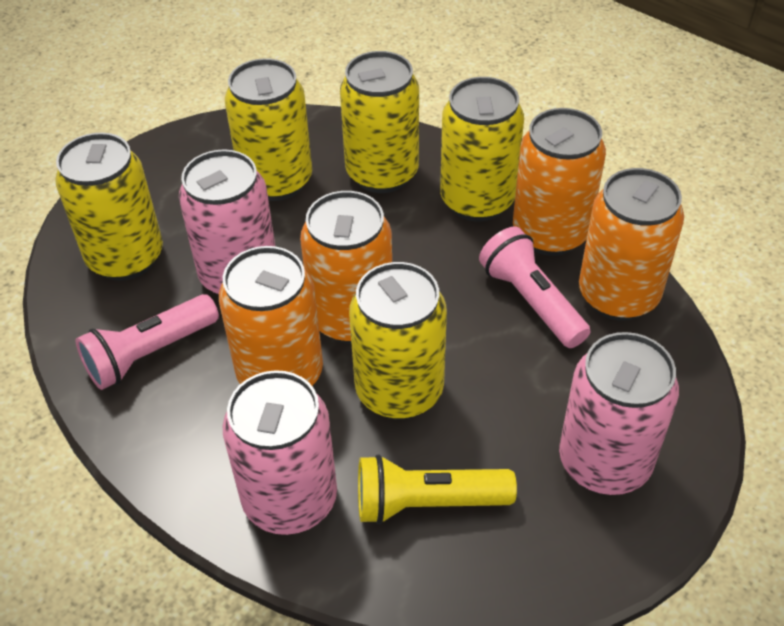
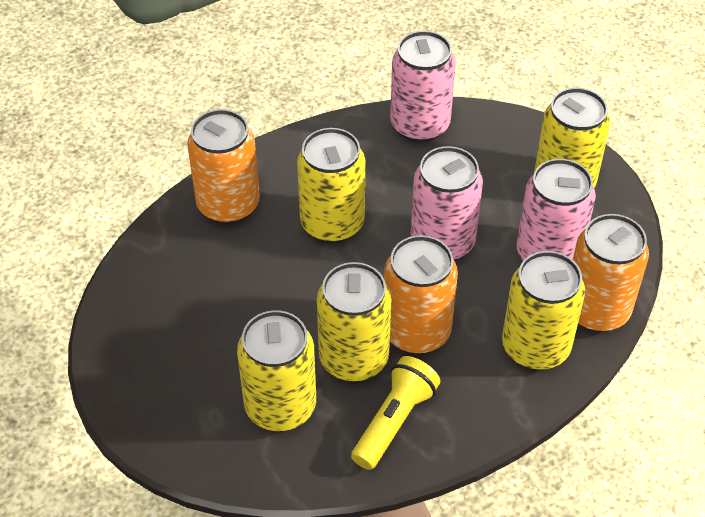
orange can: 4 -> 3
pink flashlight: 2 -> 0

